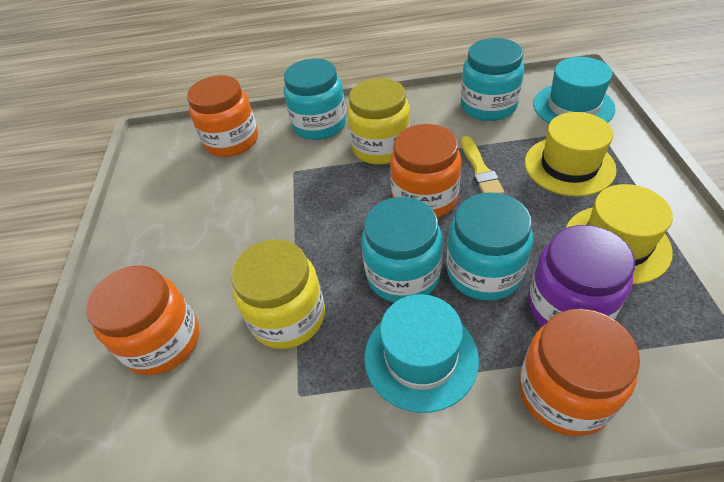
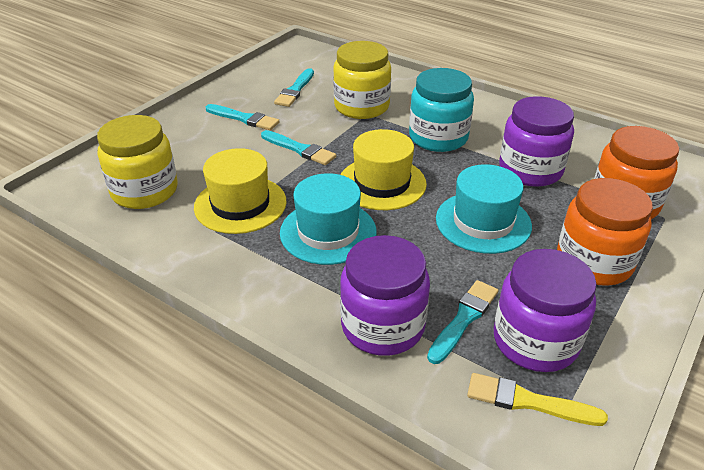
orange jar: 4 -> 2
purple jar: 1 -> 3
turquoise brush: 0 -> 4
turquoise jar: 4 -> 1

